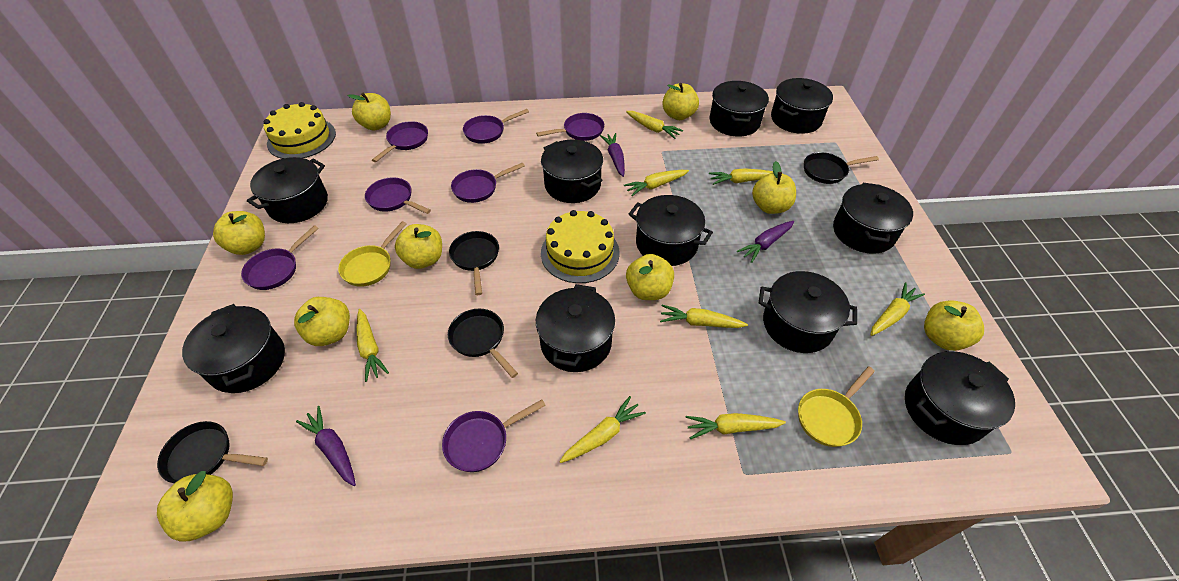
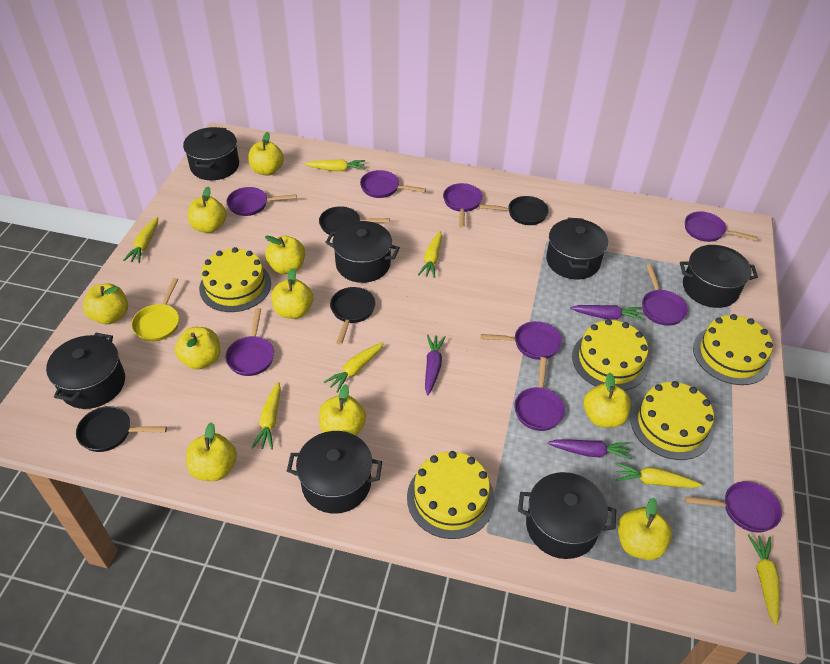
black pot: 10 -> 7
purple pan: 7 -> 9
yellow apple: 9 -> 10
yellow cake: 2 -> 5
yellow carrot: 8 -> 7
yellow pan: 2 -> 1

